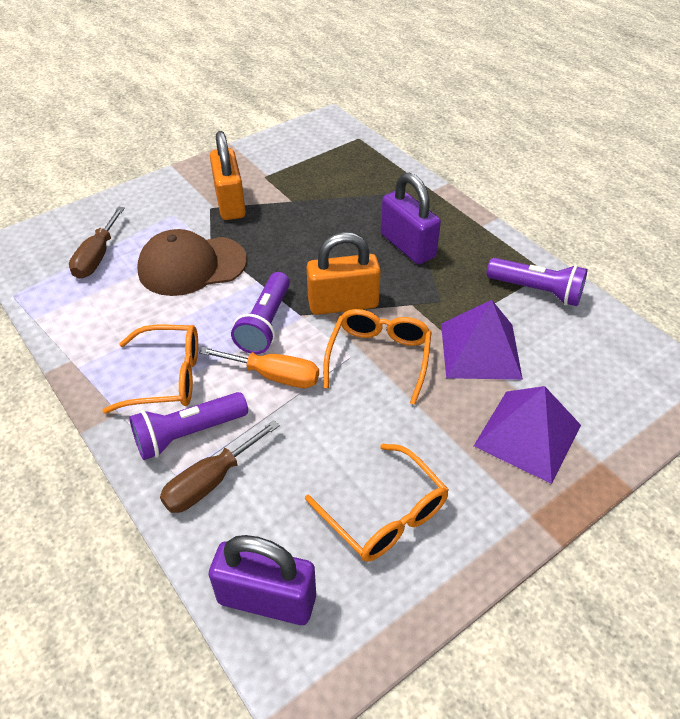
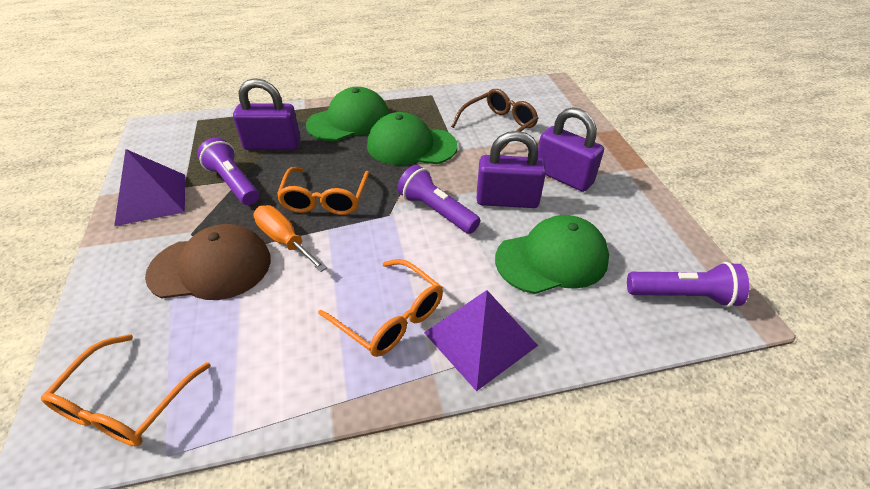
brown glasses: 0 -> 1
brown screwdriver: 2 -> 0
green cap: 0 -> 3
orange padlock: 2 -> 0
purple padlock: 2 -> 3

